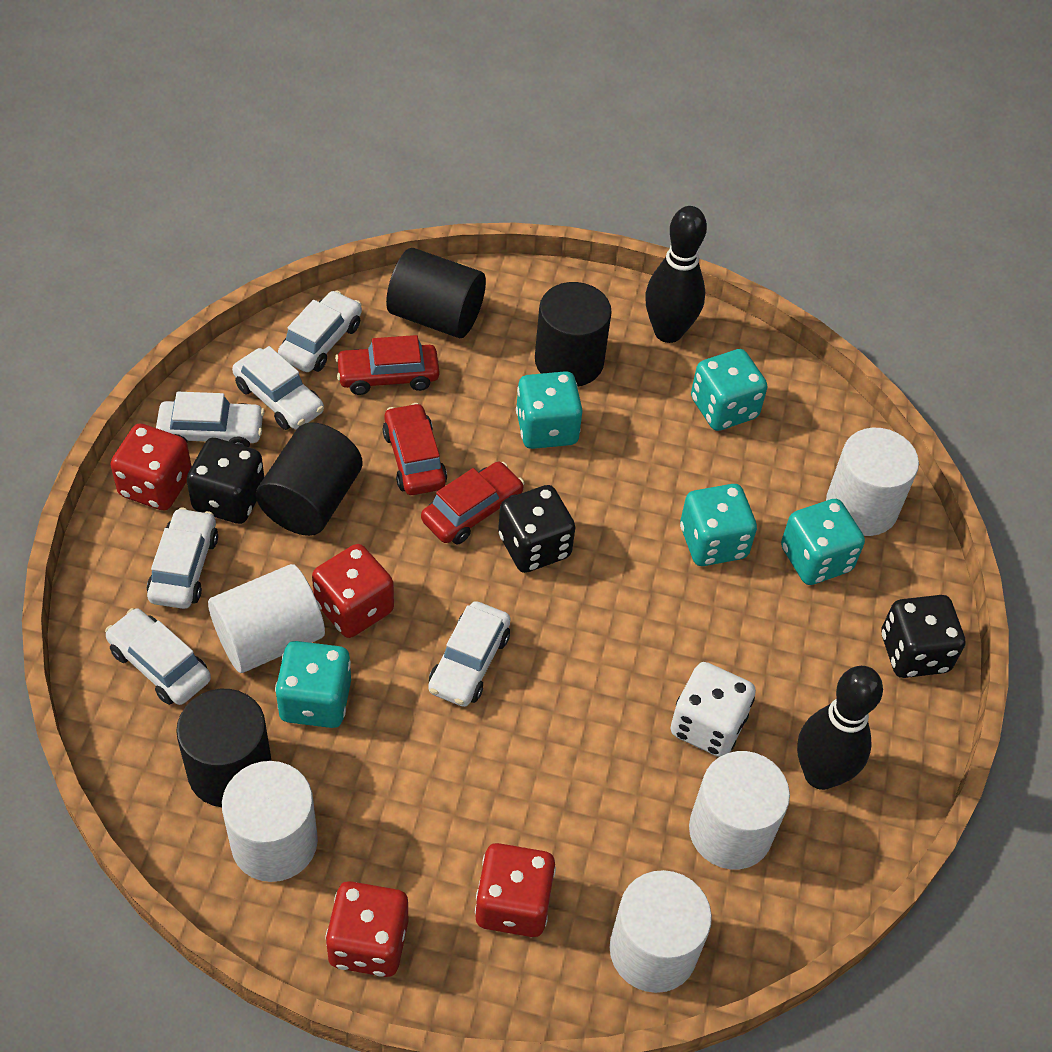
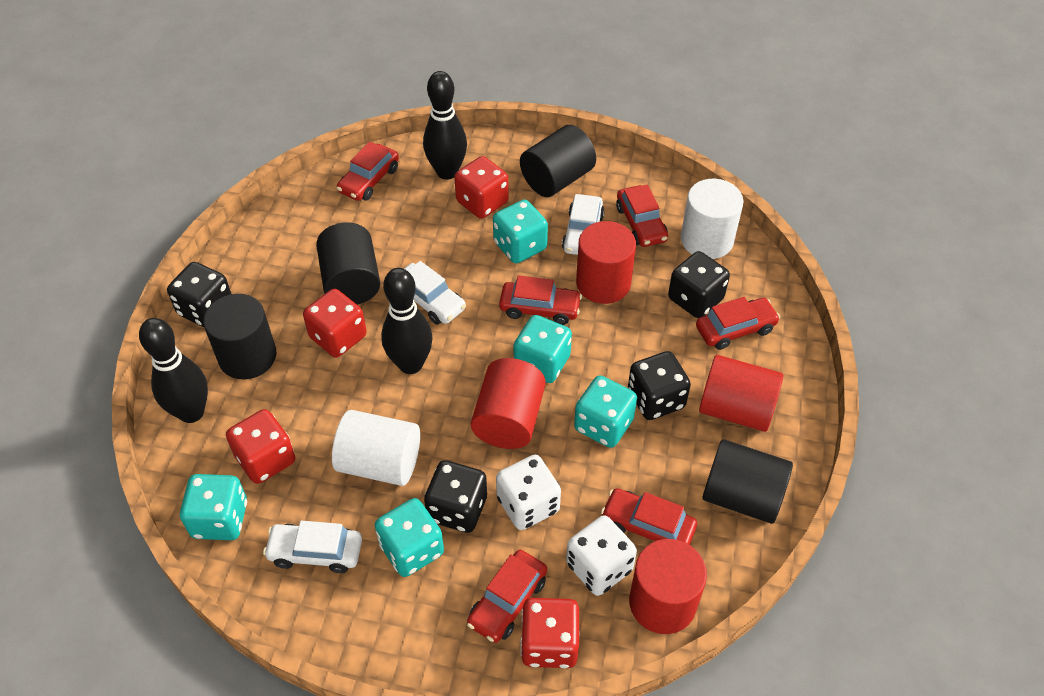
black bowling pin: 2 -> 3
black dice: 3 -> 4
red car: 3 -> 6
red cylinder: 0 -> 4
white car: 6 -> 3
white cylinder: 5 -> 2
white dice: 1 -> 2

